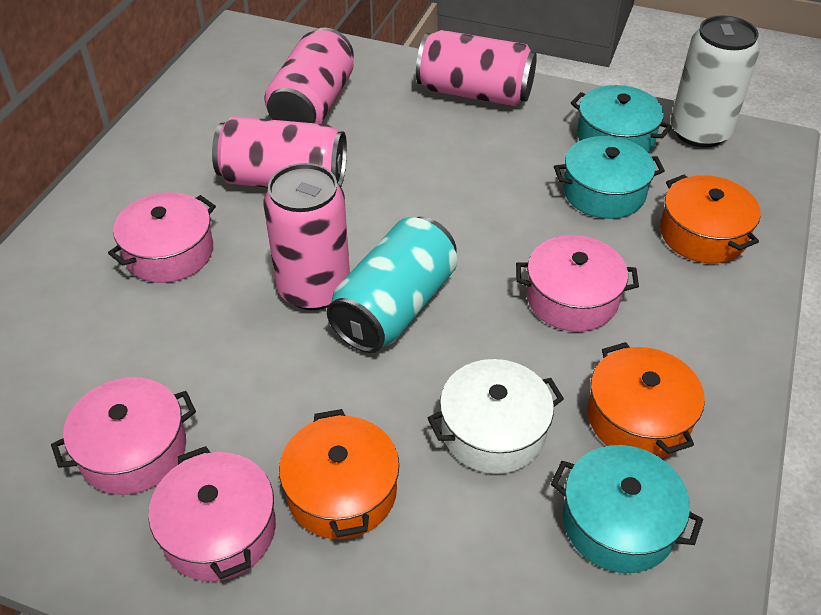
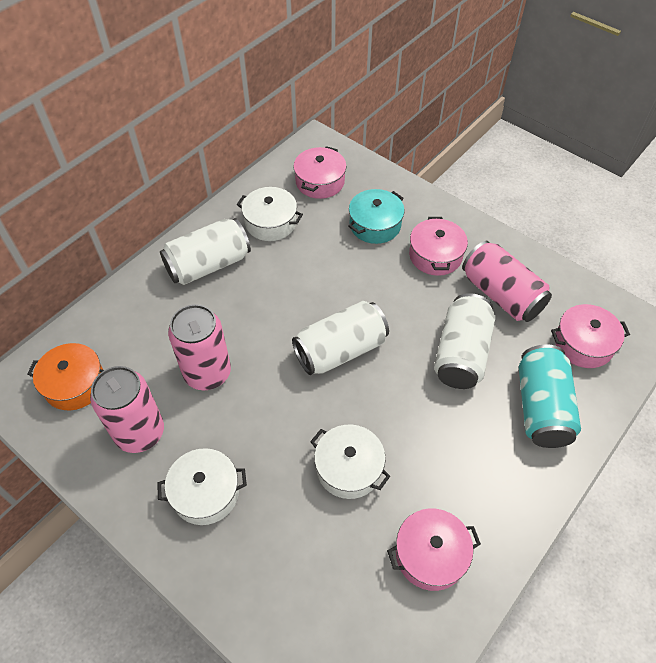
orange pot: 3 -> 1
pink can: 4 -> 3
turquoise pot: 3 -> 1
white can: 1 -> 3
white pot: 1 -> 3

